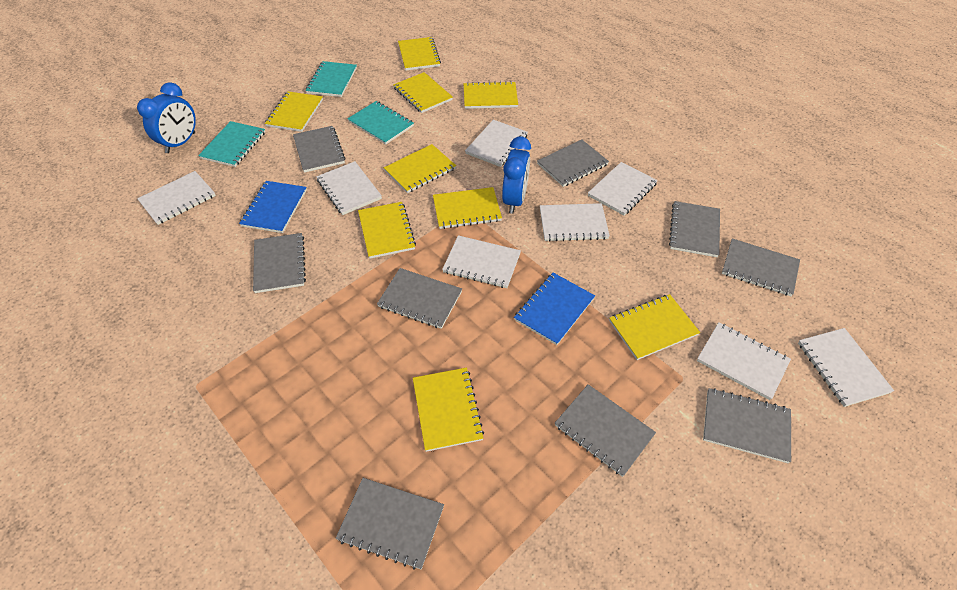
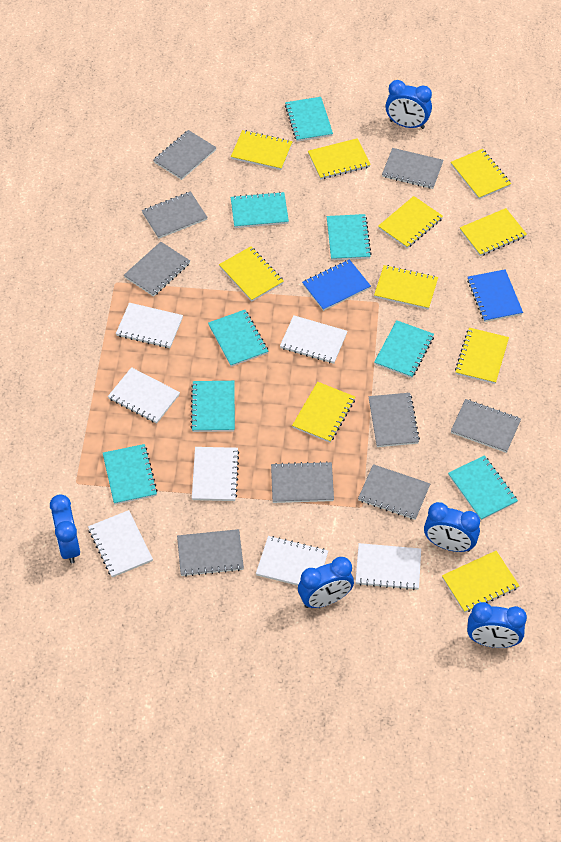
blue clock: 2 -> 5
turquoise notebook: 3 -> 8
white notebook: 8 -> 7
yellow notebook: 9 -> 10

